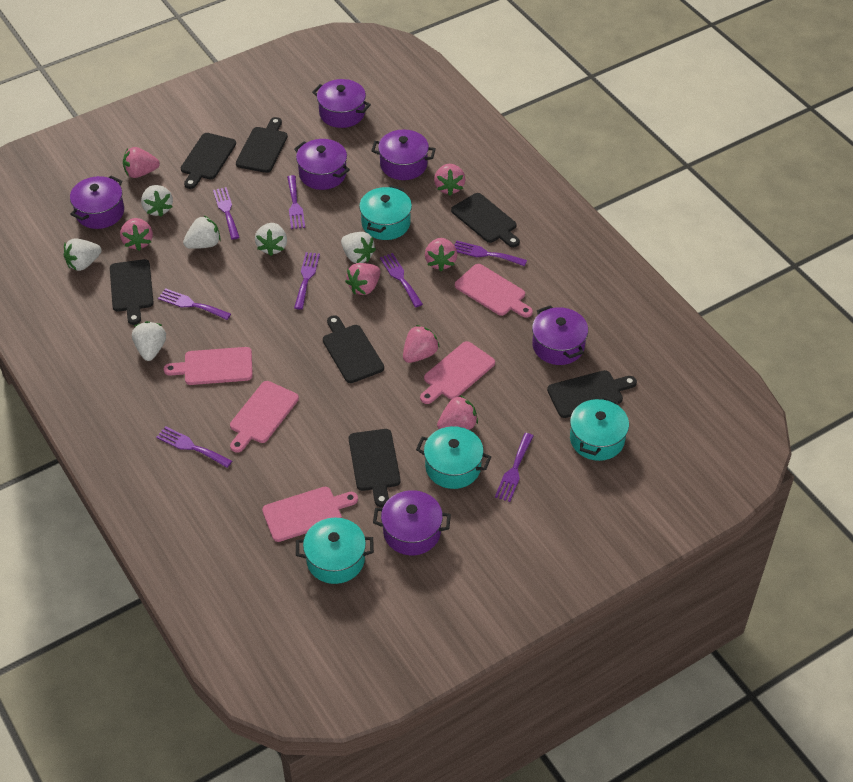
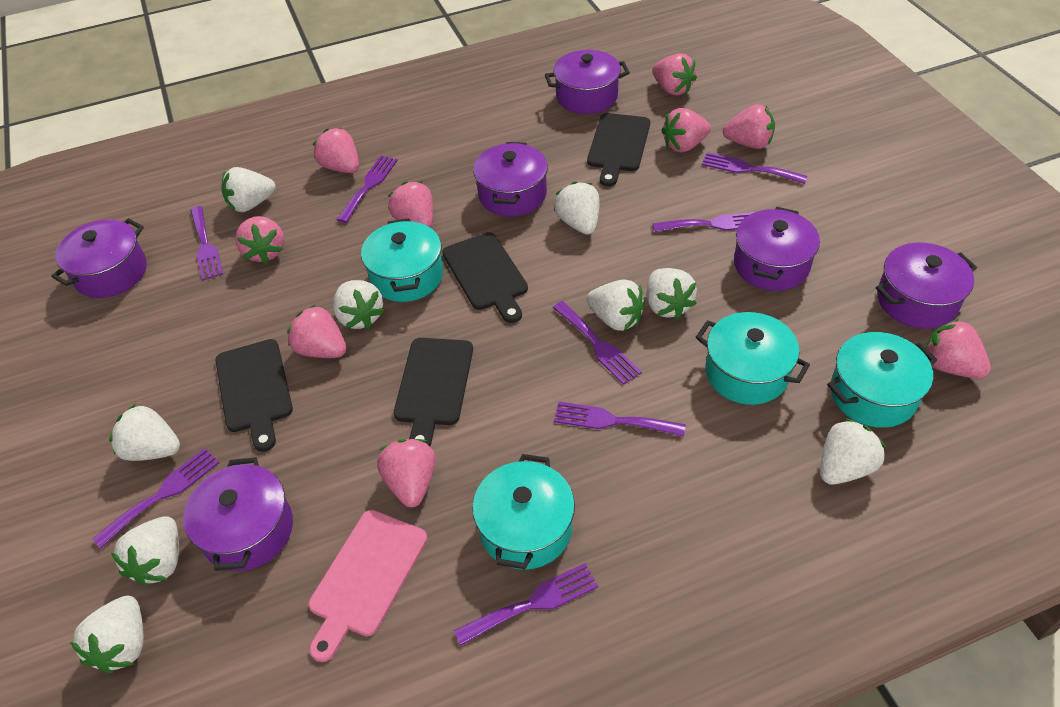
black cutting board: 7 -> 4
pink cutting board: 5 -> 1
pink strawberry: 7 -> 9
white strawberry: 6 -> 9

